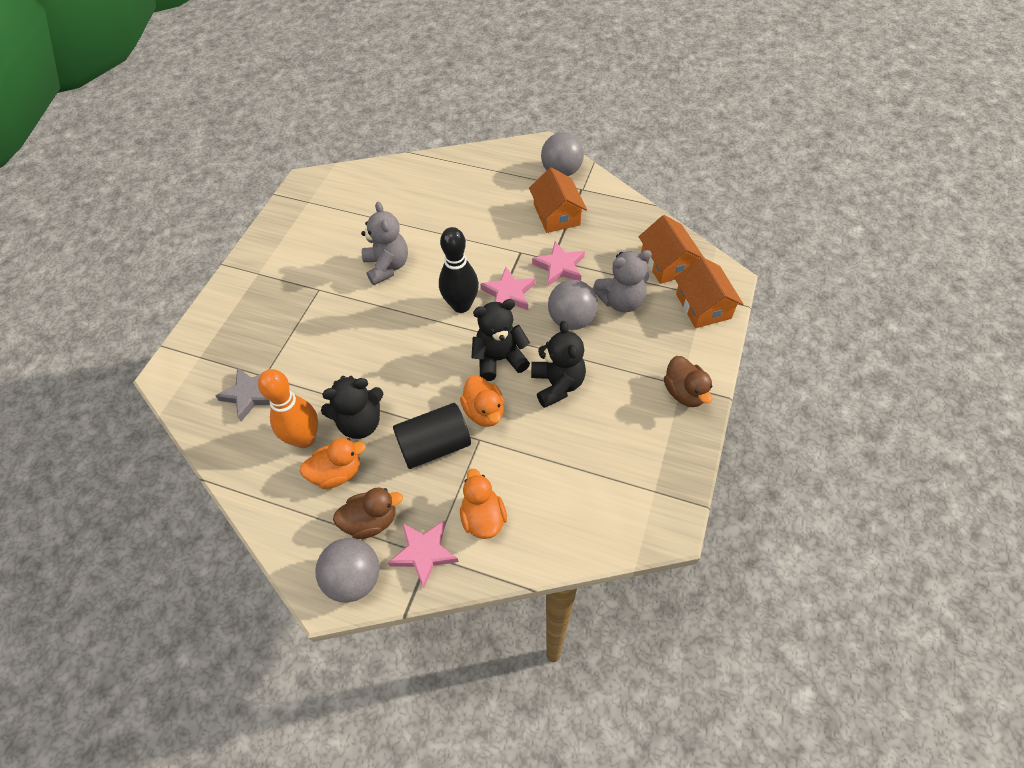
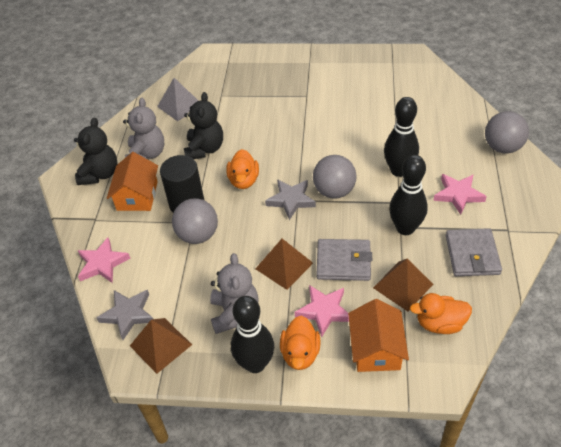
black bowling pin: 1 -> 3
black teddy bear: 3 -> 2
brown duck: 2 -> 0
brown pyramid: 0 -> 3
grey pyramid: 0 -> 1
grey star: 1 -> 2
grey wallet: 0 -> 2
orange bowling pin: 1 -> 0
orange house: 3 -> 2

